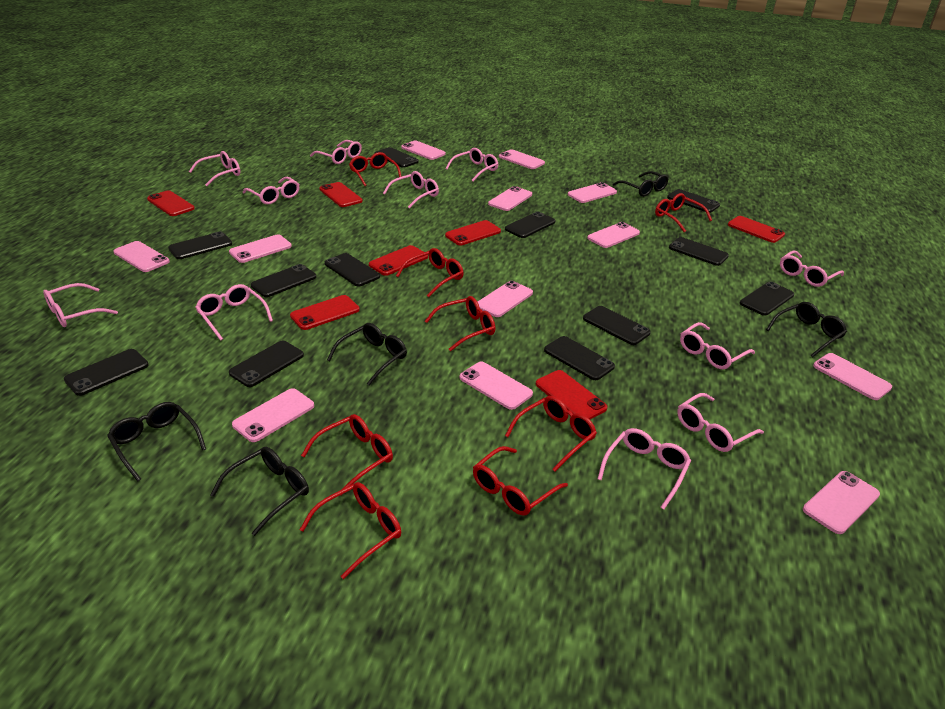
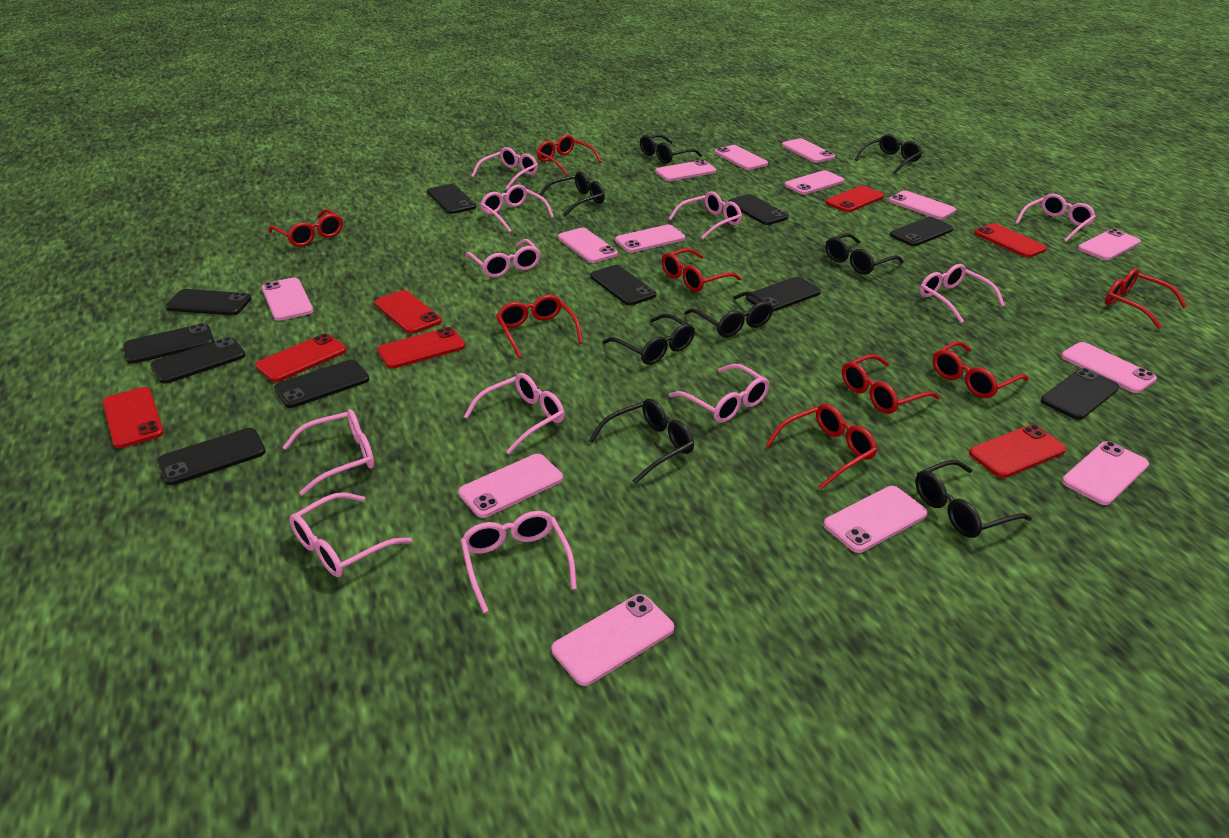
black glasses: 5 -> 8
black phone: 12 -> 11
pink phone: 12 -> 14

